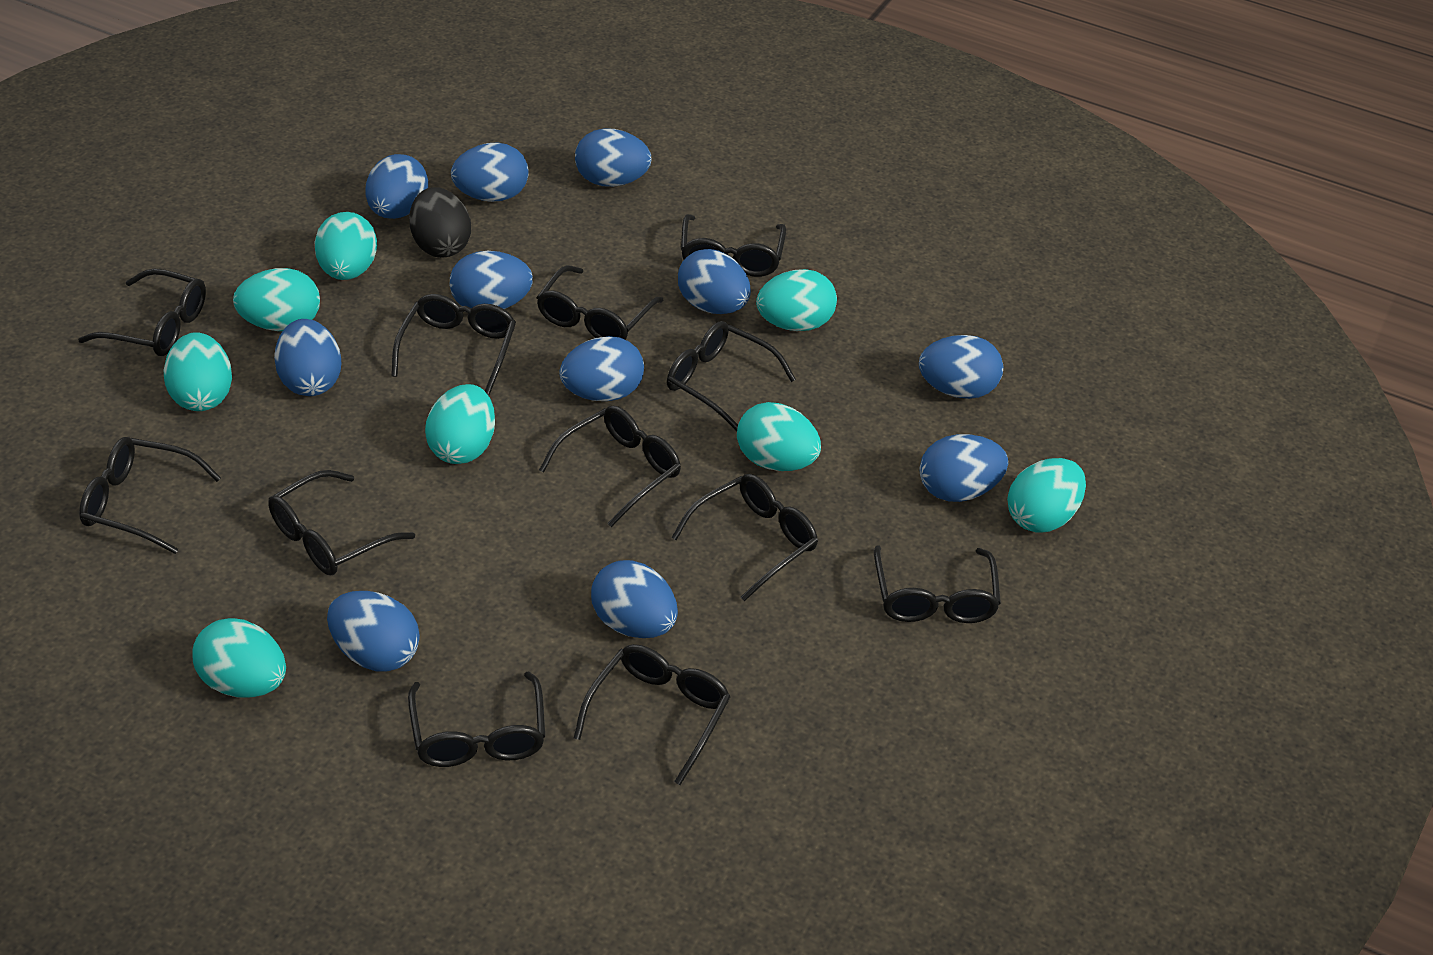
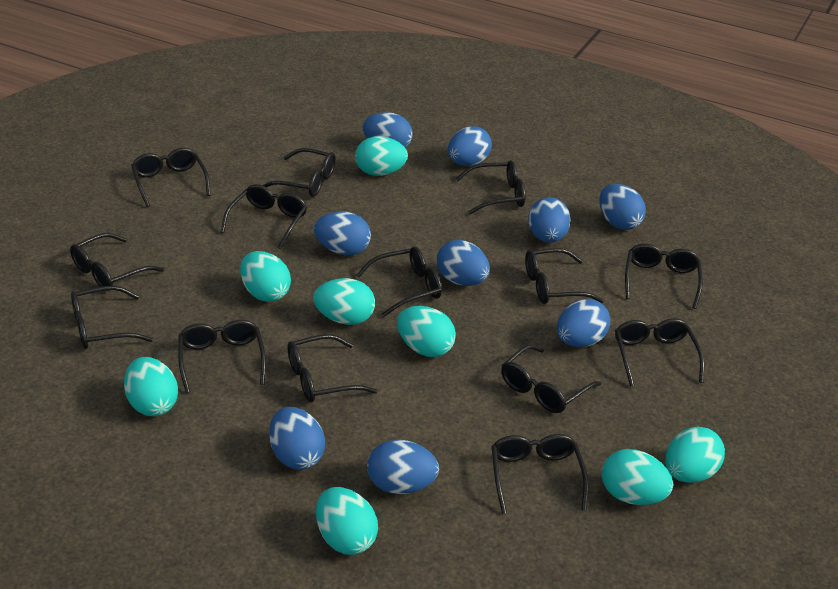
black egg: 1 -> 0
black glasses: 12 -> 14
blue egg: 11 -> 9

